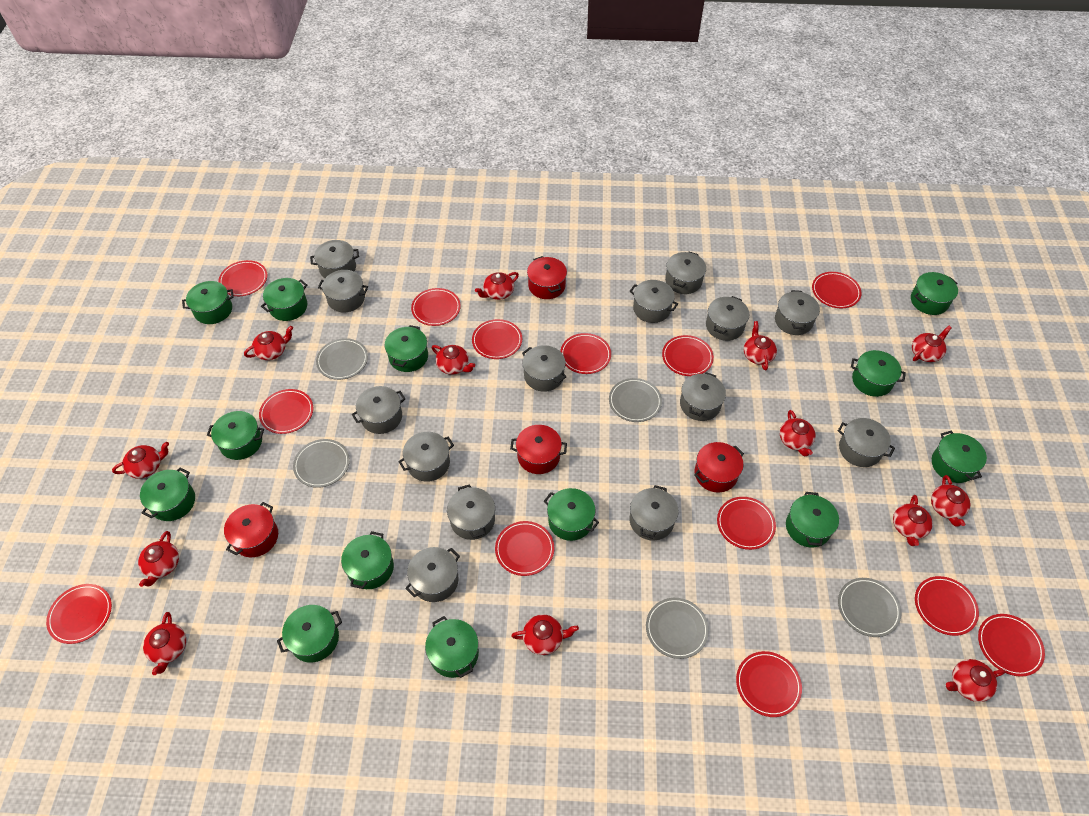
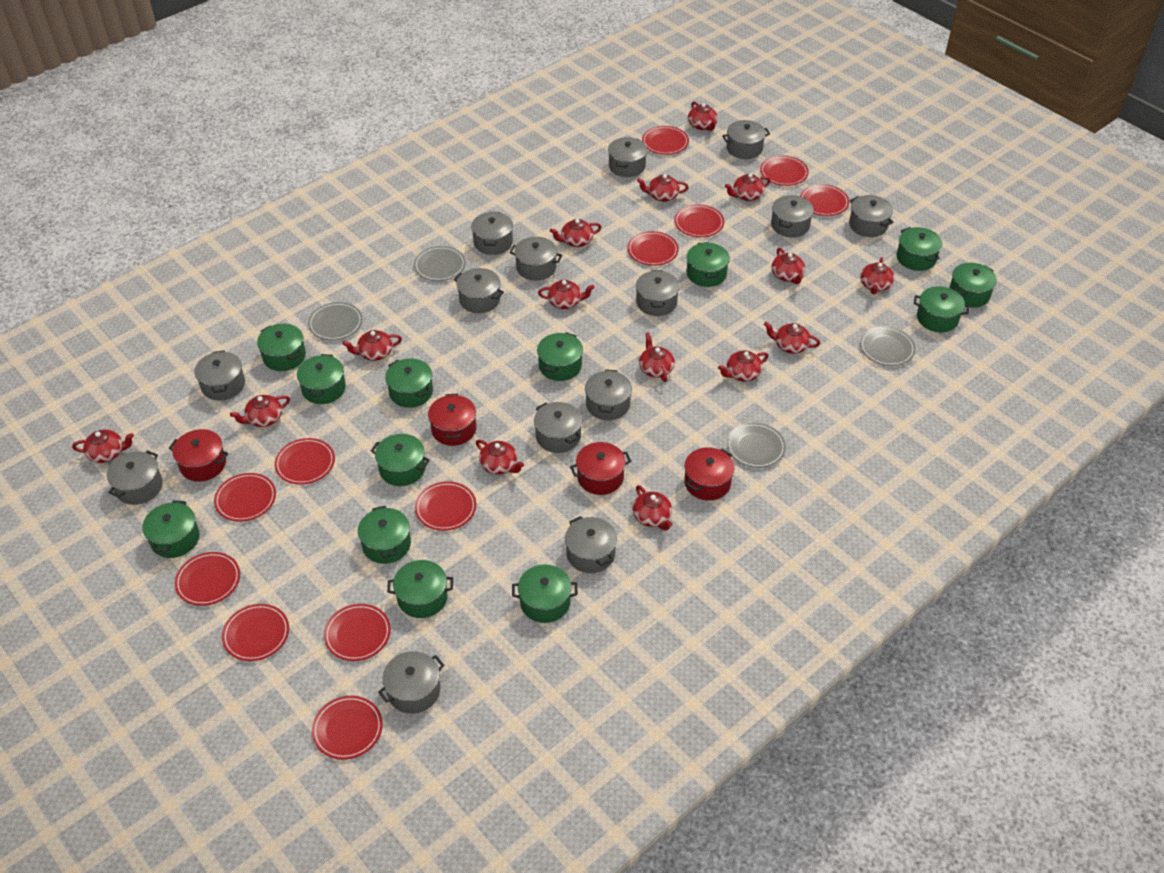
grey plate: 5 -> 4
red plate: 13 -> 12
red teapot: 13 -> 15

